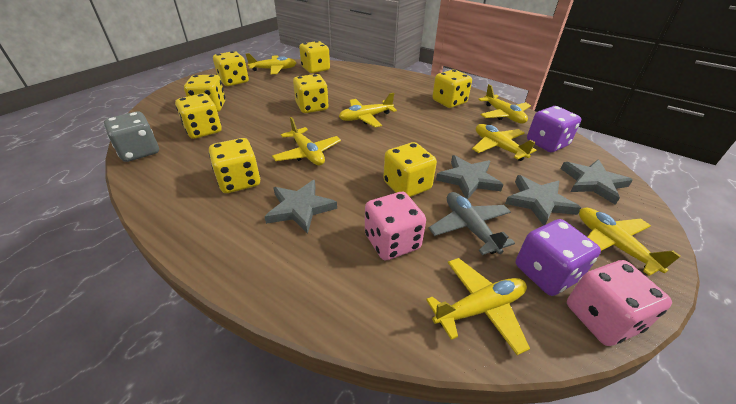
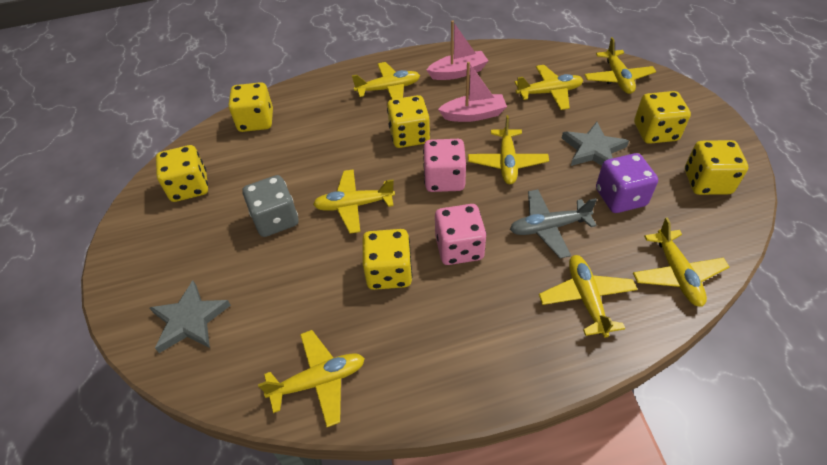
grey star: 4 -> 2
pink boat: 0 -> 2
purple dice: 2 -> 1
yellow dice: 8 -> 6
yellow plane: 7 -> 8

